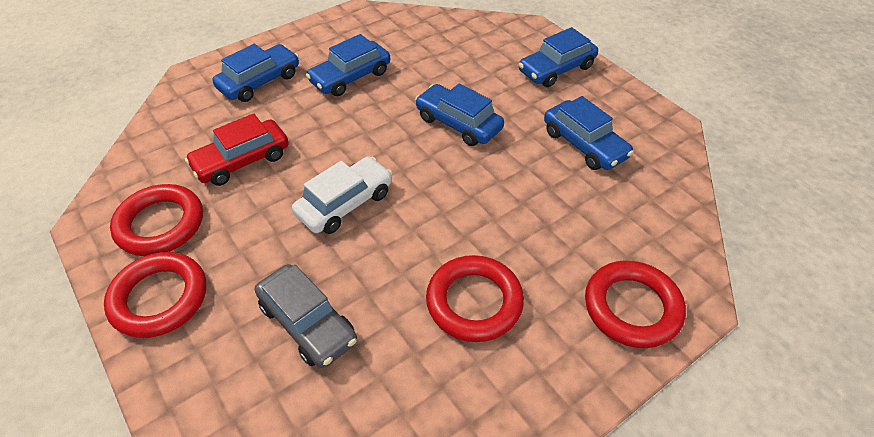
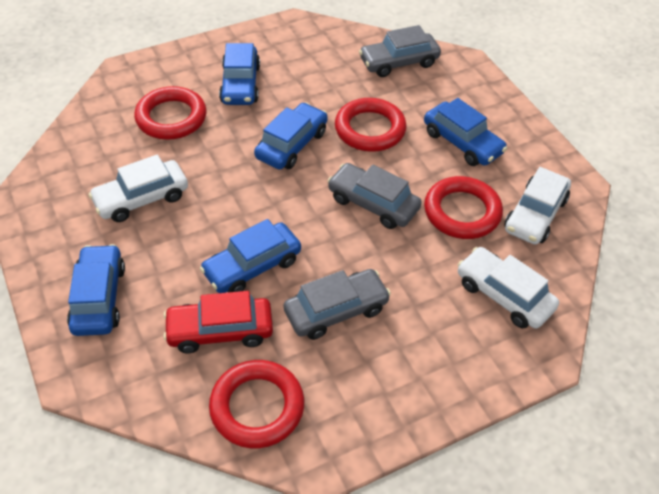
grey car: 1 -> 3
white car: 1 -> 3

